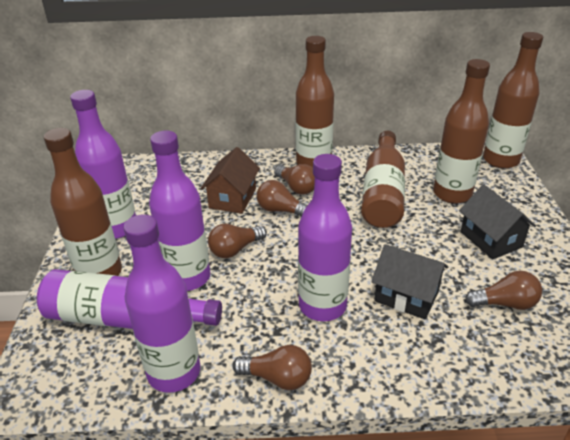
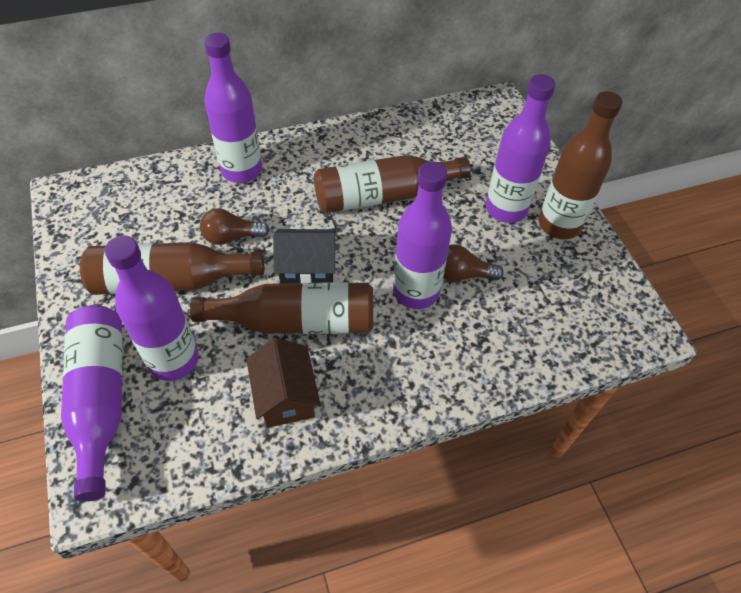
black house: 2 -> 1
brown bottle: 5 -> 4
brown light bulb: 5 -> 2

